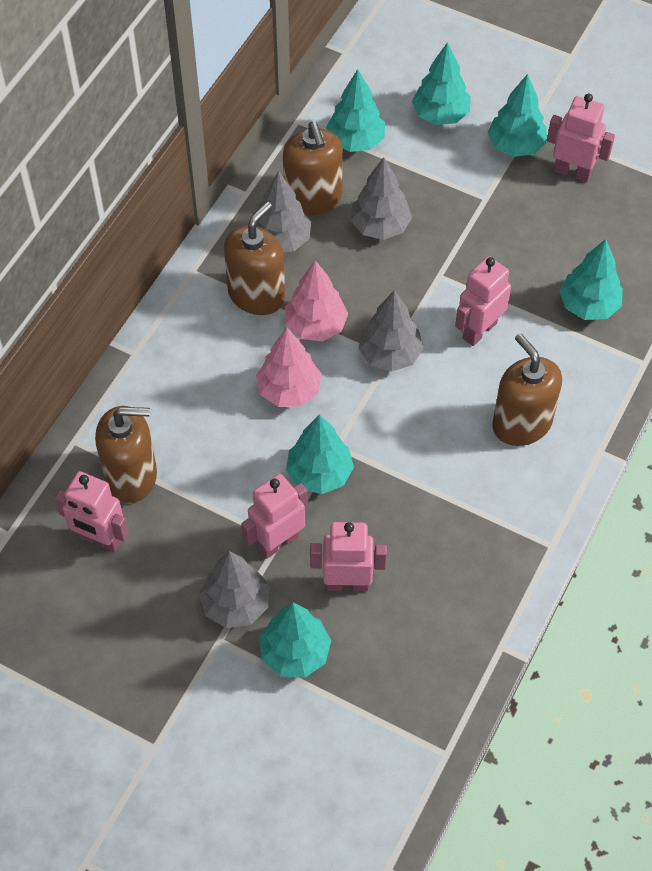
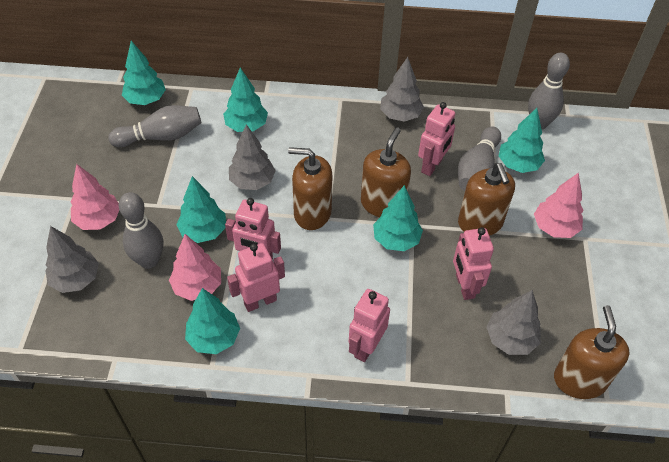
grey bowling pin: 0 -> 4
pink tree: 2 -> 3

